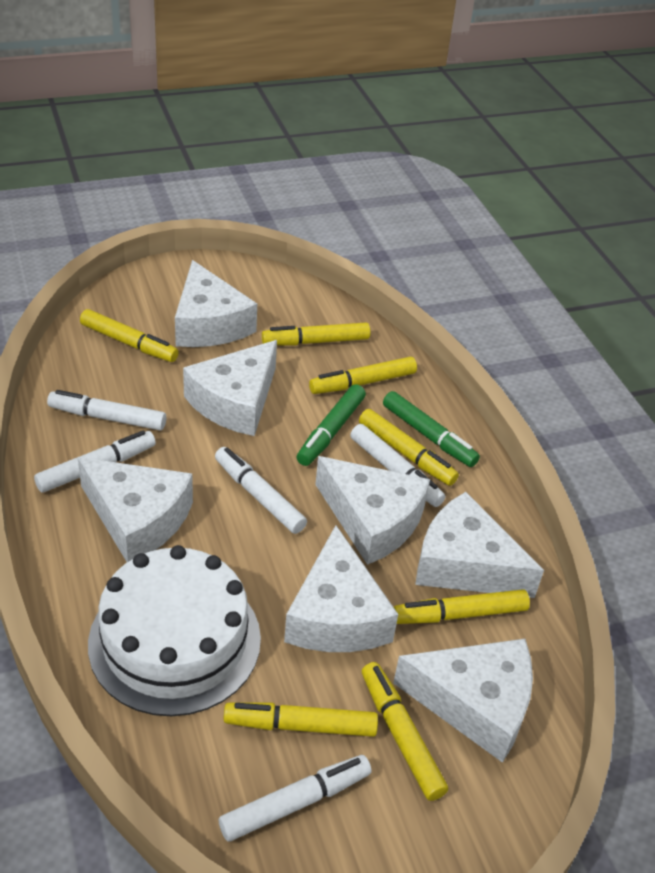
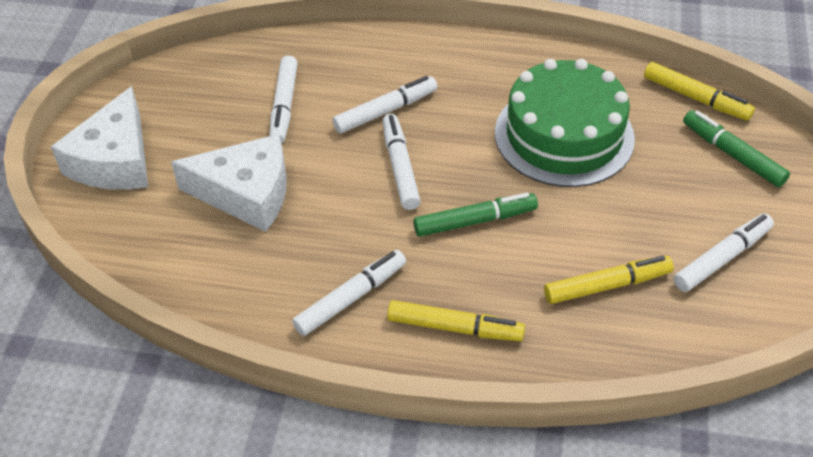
green cake: 0 -> 1
white cake: 1 -> 0
white cheese: 7 -> 2
yellow marker: 7 -> 3

